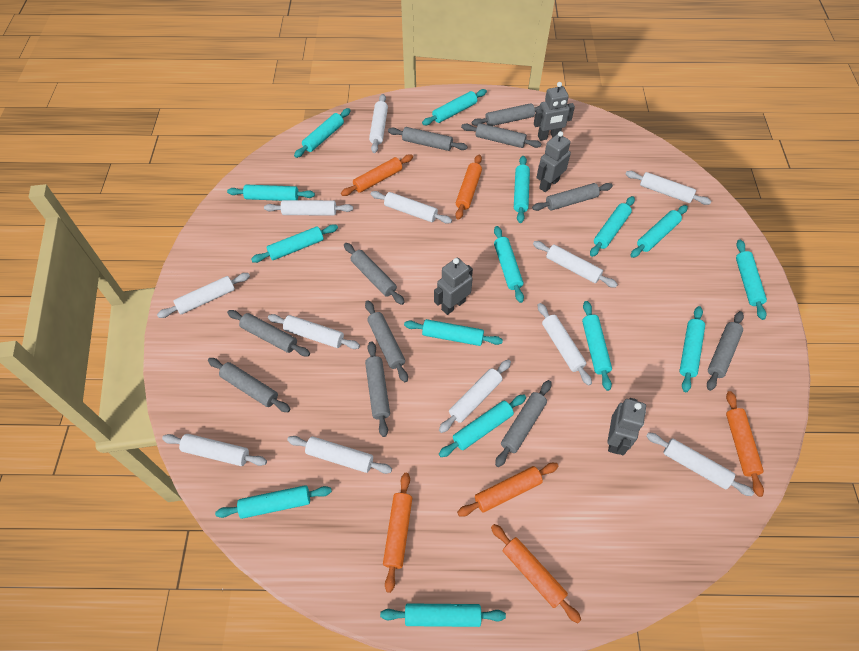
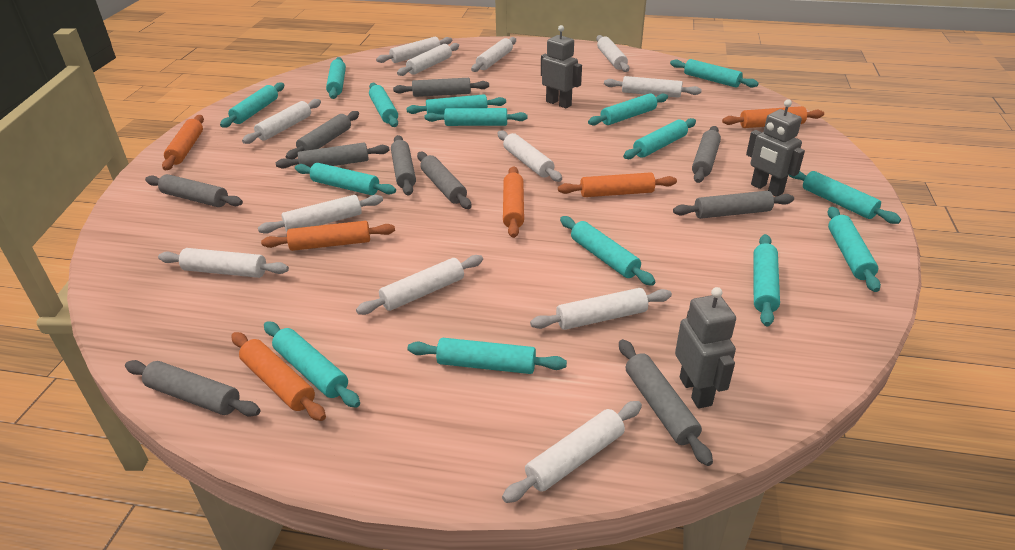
grey robot: 4 -> 3
grey rolling pin: 11 -> 10

